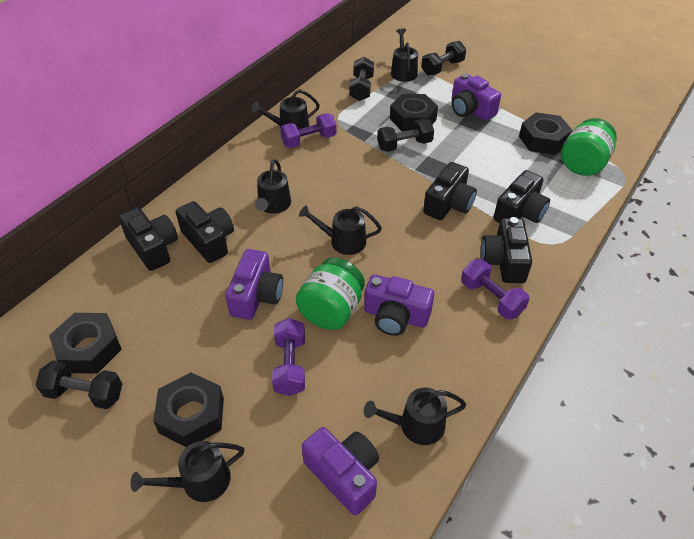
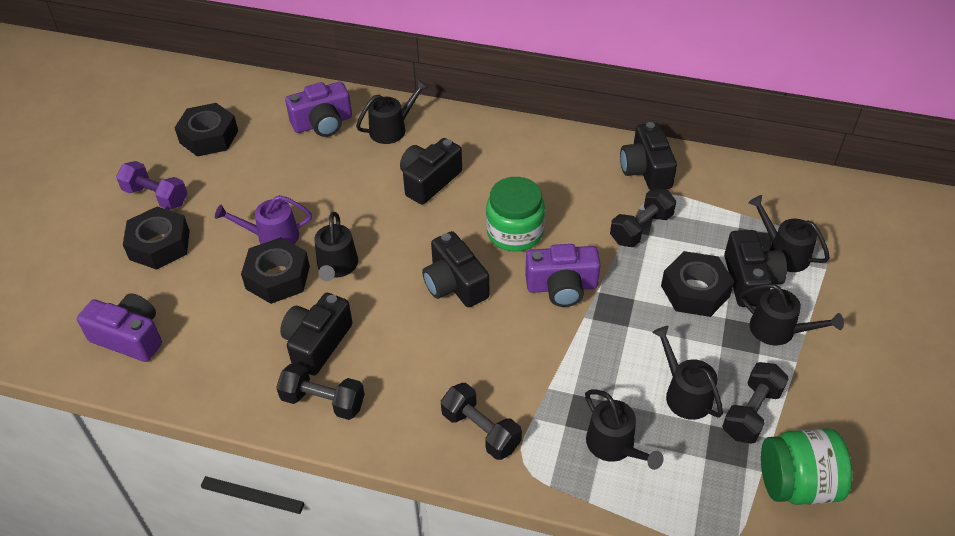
purple camera: 4 -> 3
purple dumbbell: 3 -> 1
purple watering can: 0 -> 1

